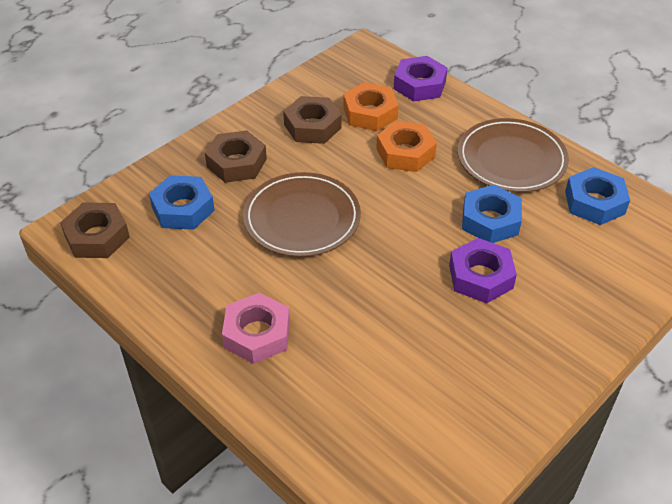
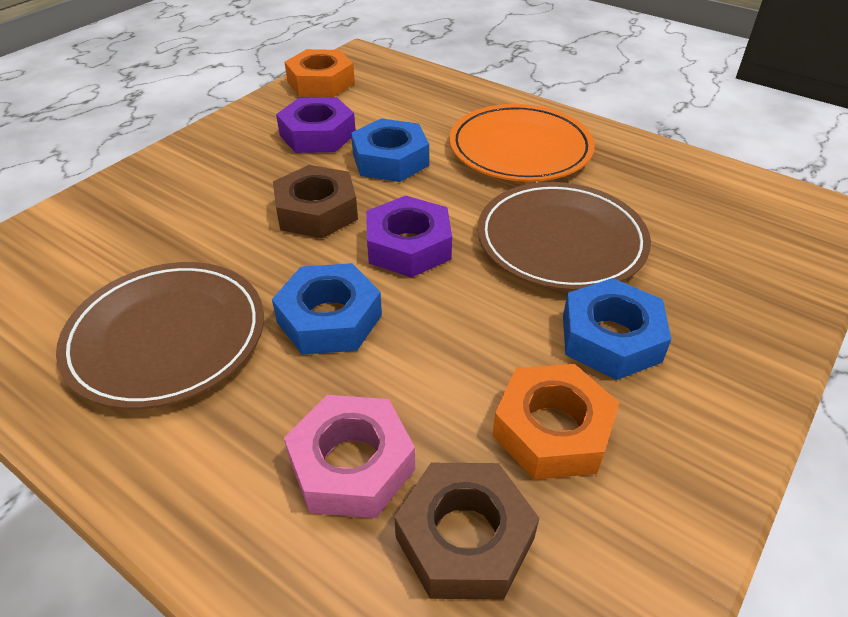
brown nut: 3 -> 2
orange plate: 0 -> 1

